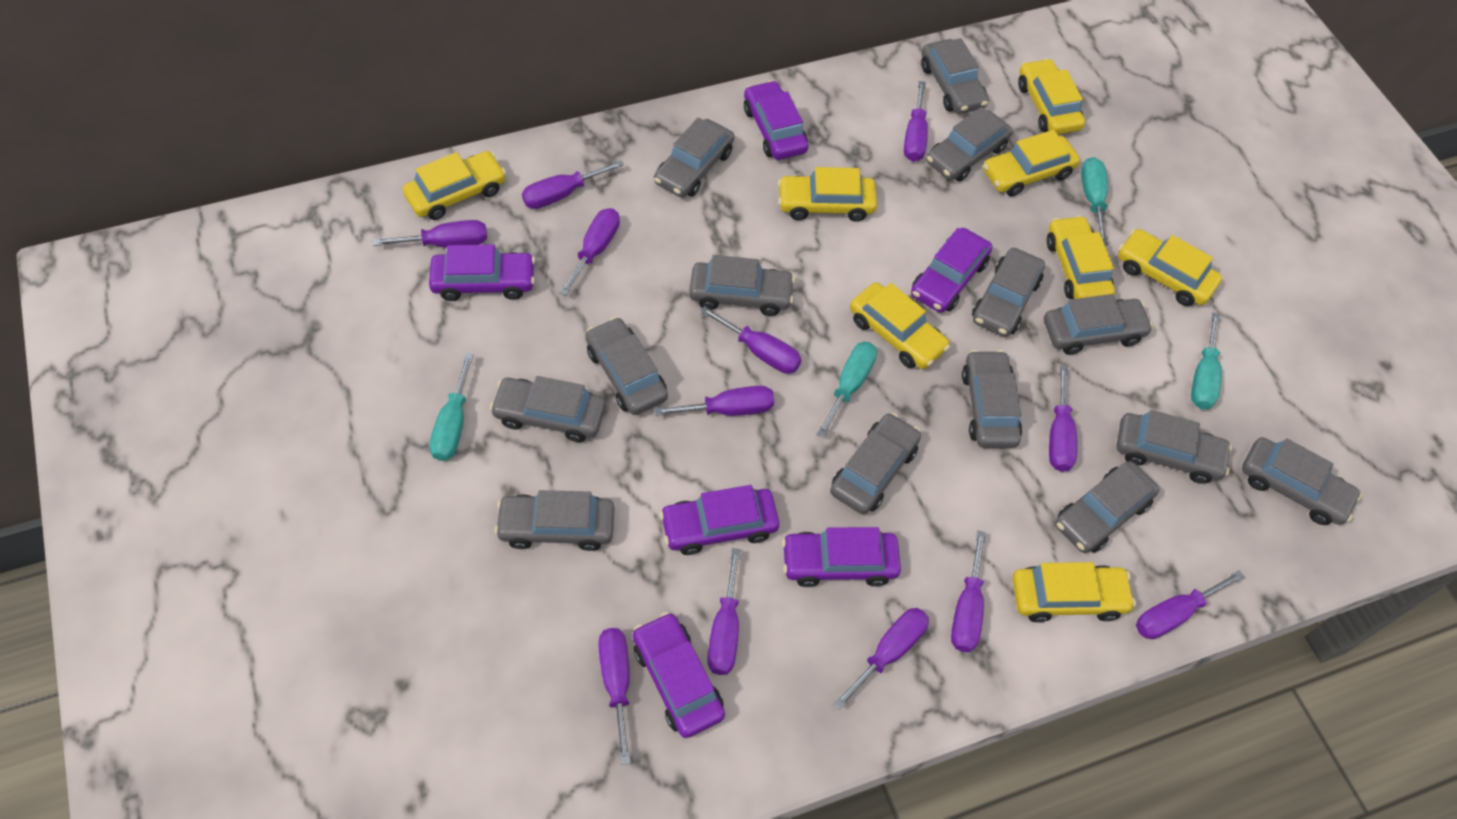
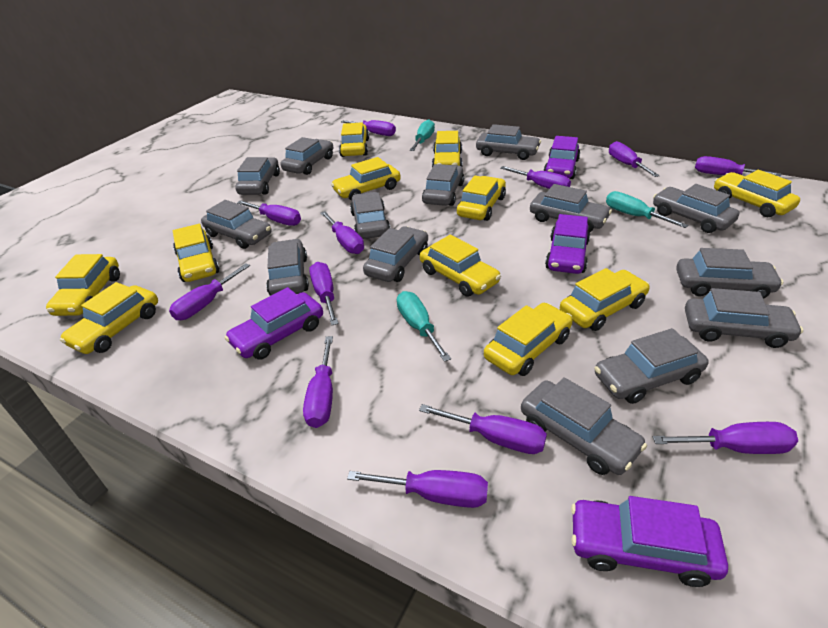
purple car: 6 -> 4
turquoise screwdriver: 4 -> 3
yellow car: 8 -> 11

